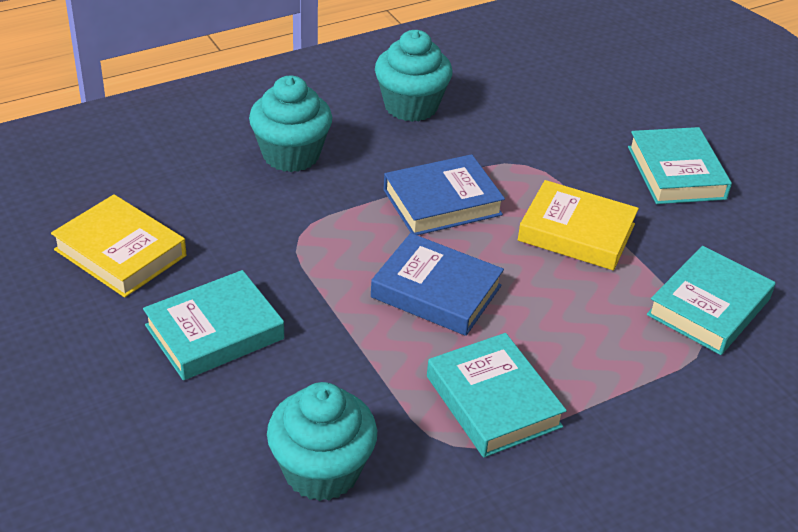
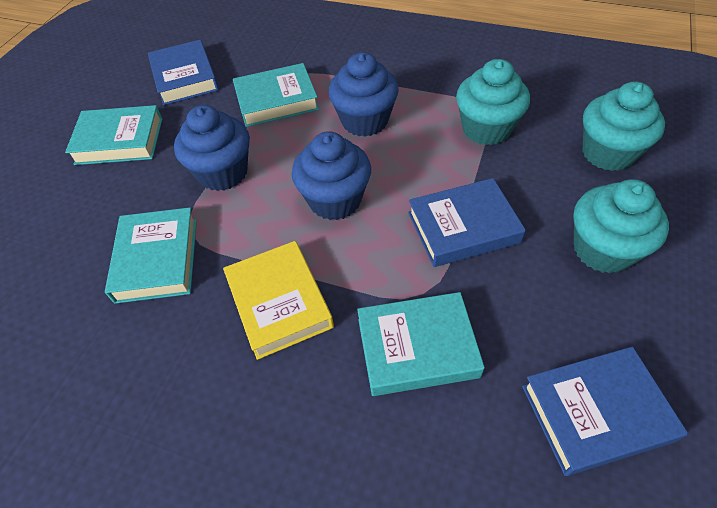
blue book: 2 -> 3
blue cupcake: 0 -> 3
yellow book: 2 -> 1

